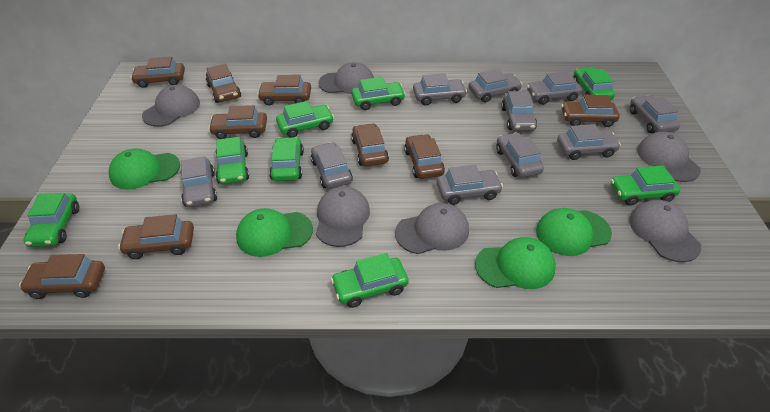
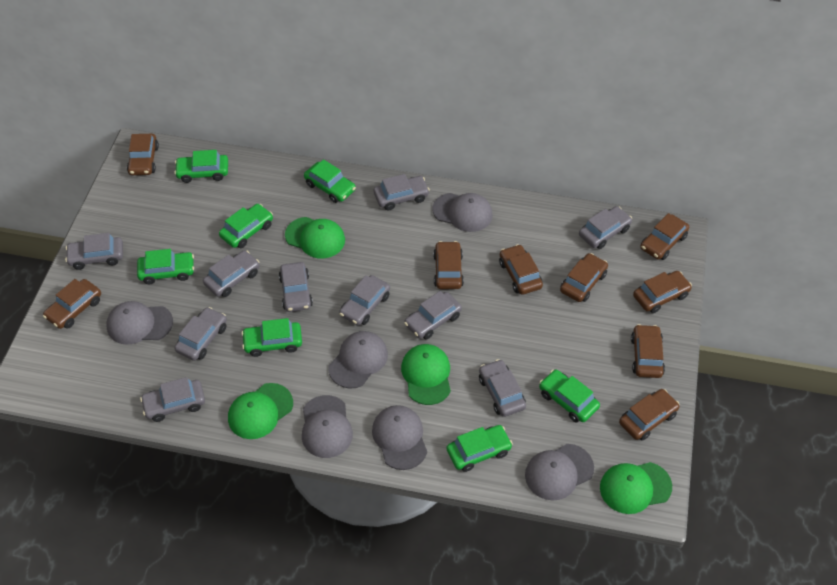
green car: 8 -> 7

